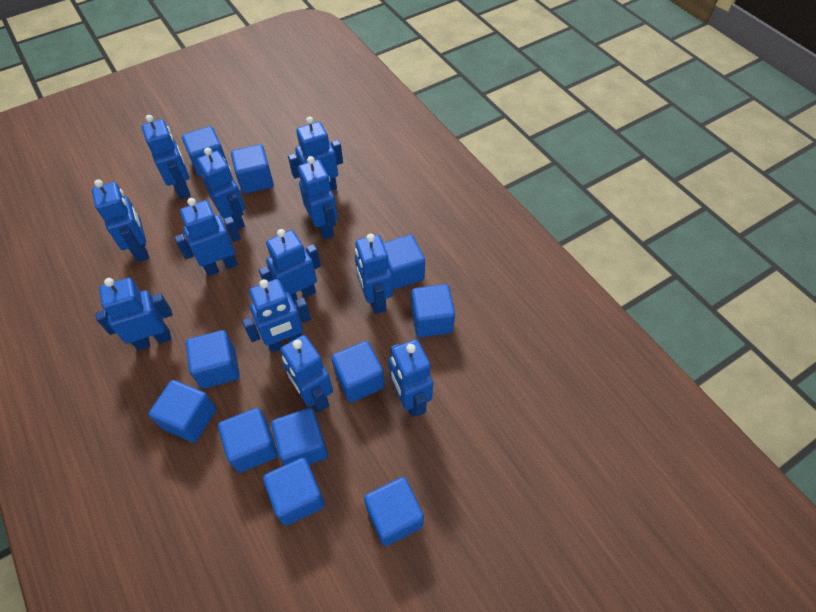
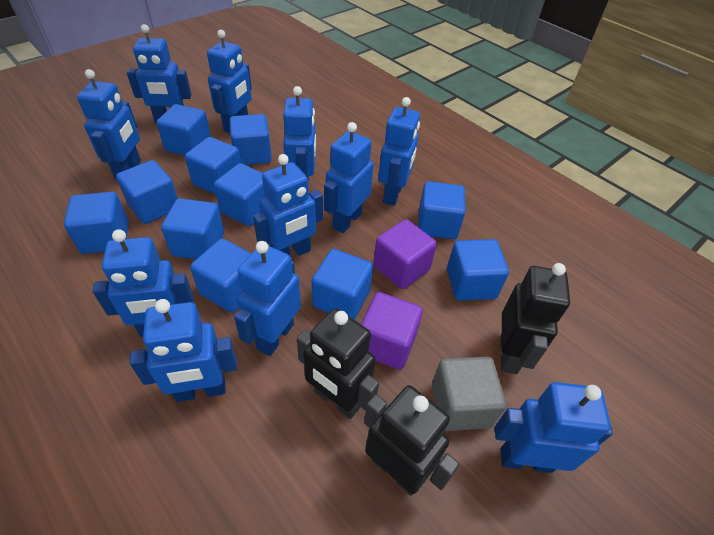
black robot: 0 -> 3
blue robot: 12 -> 11
grey cube: 0 -> 1
purple cube: 0 -> 2

